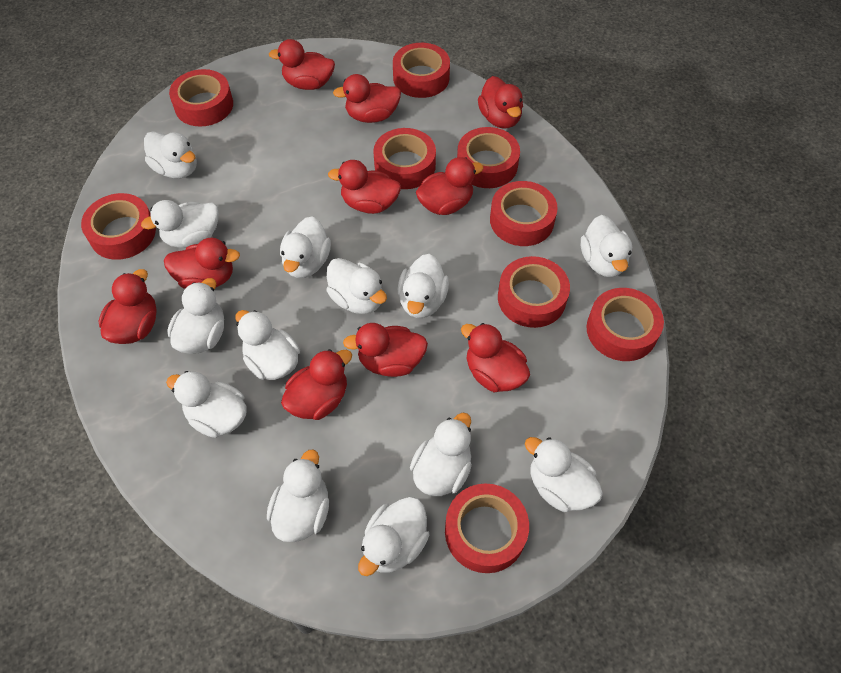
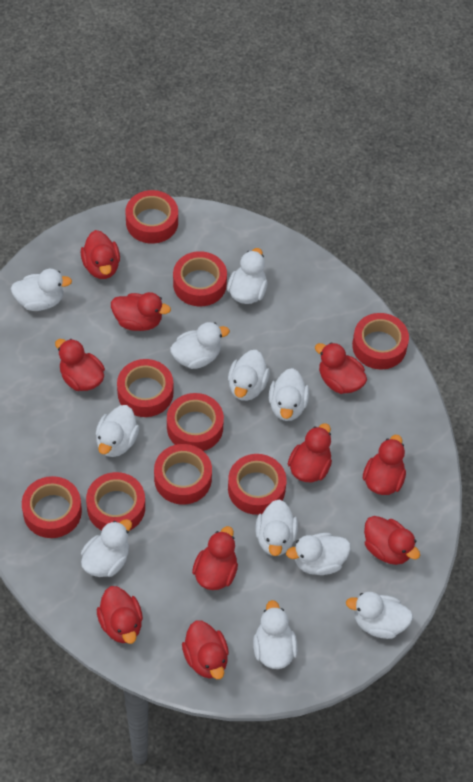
white duck: 13 -> 11

